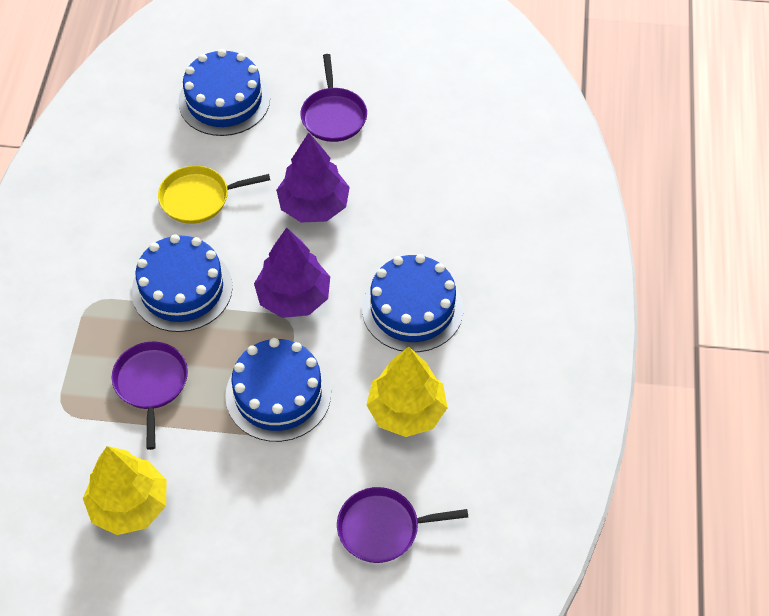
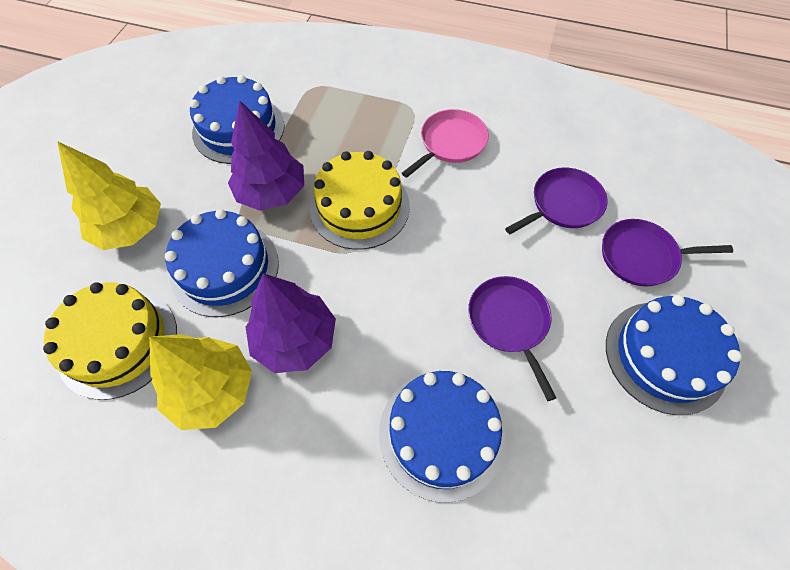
pink pan: 0 -> 1
yellow cake: 0 -> 2
yellow pan: 1 -> 0

